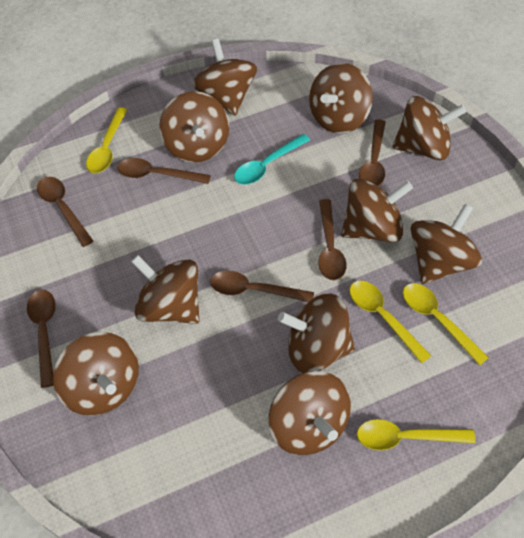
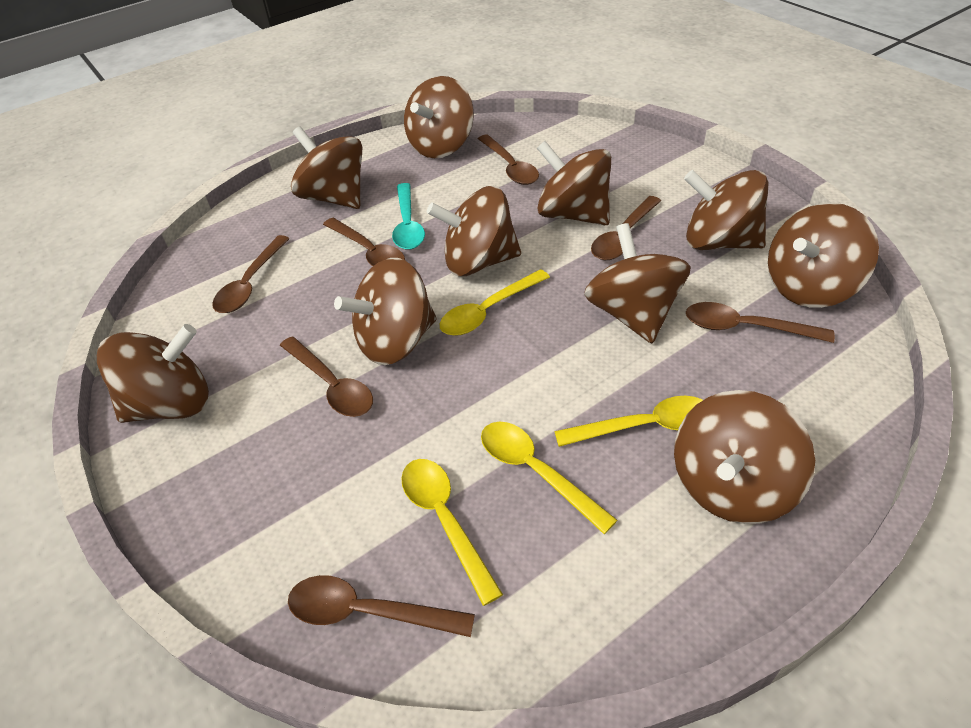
brown spoon: 6 -> 7

